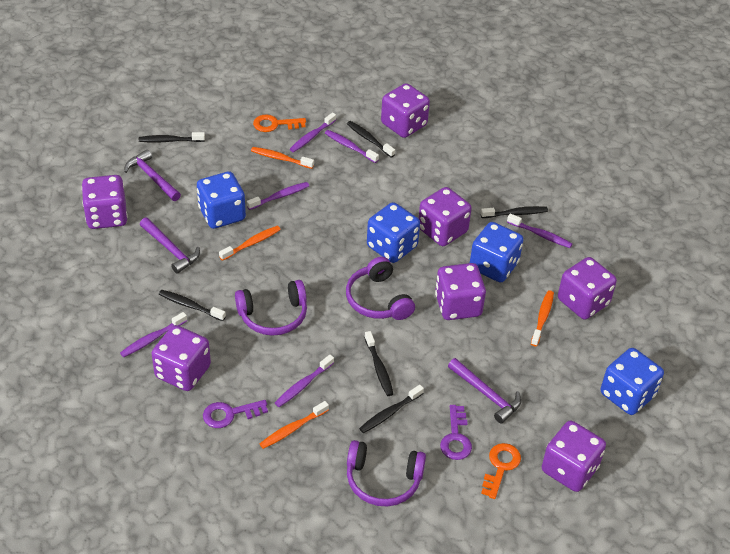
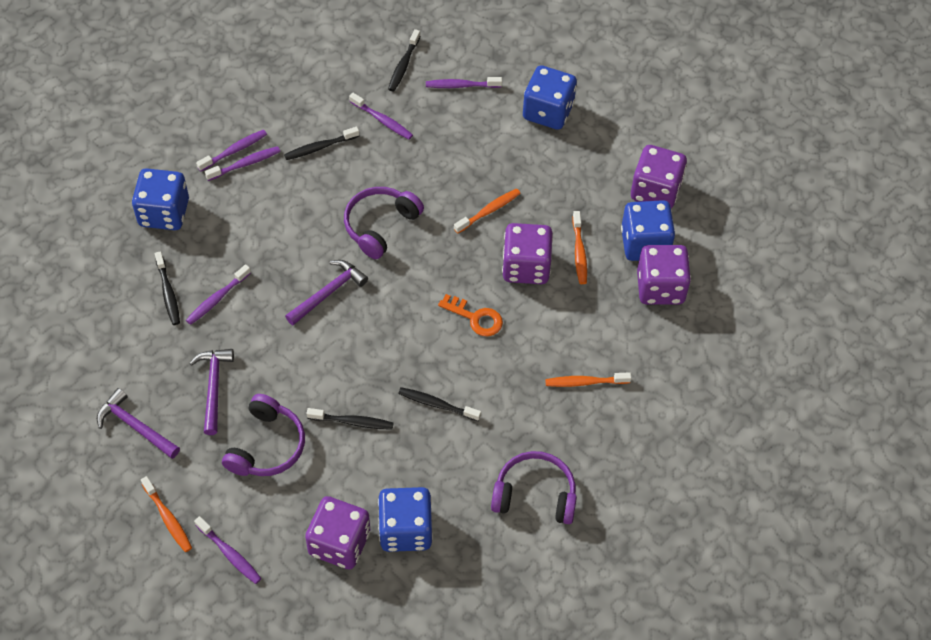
black toothbrush: 6 -> 5
orange key: 2 -> 1
purple dice: 7 -> 4
purple key: 2 -> 0

